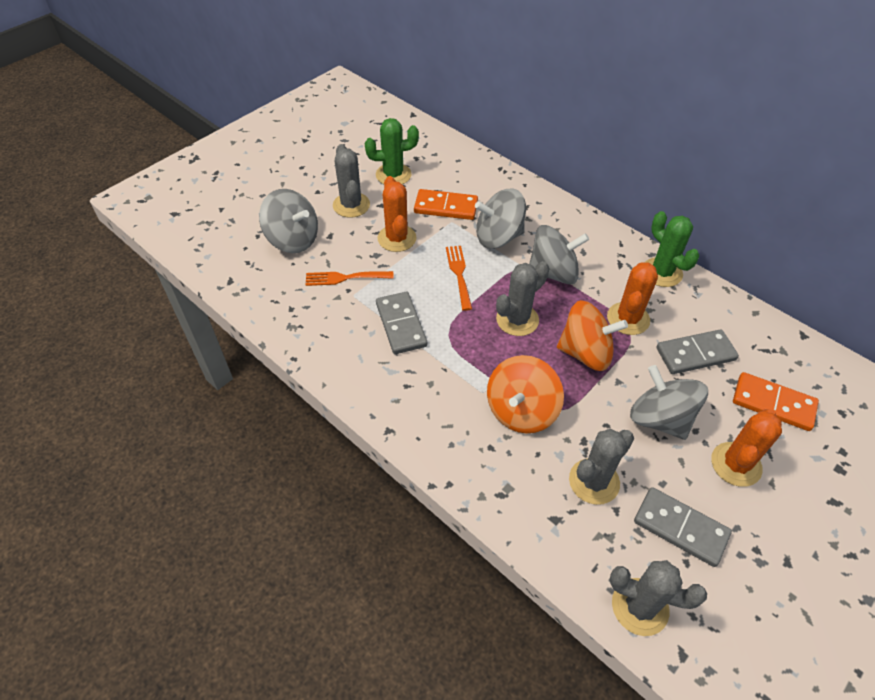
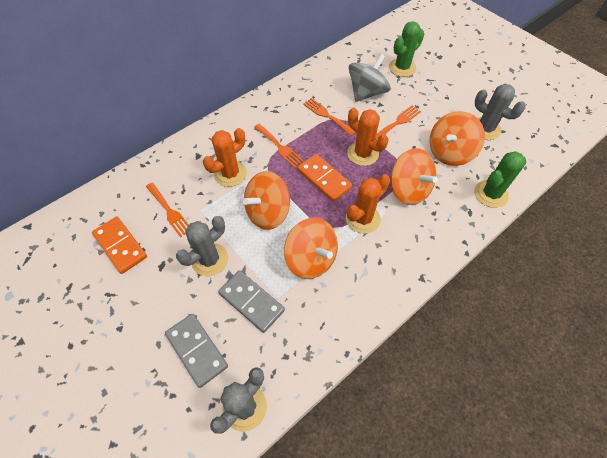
grey cactus: 4 -> 3
grey domino: 3 -> 2
grey spinning top: 4 -> 1
orange fork: 2 -> 4
orange spinning top: 2 -> 4

